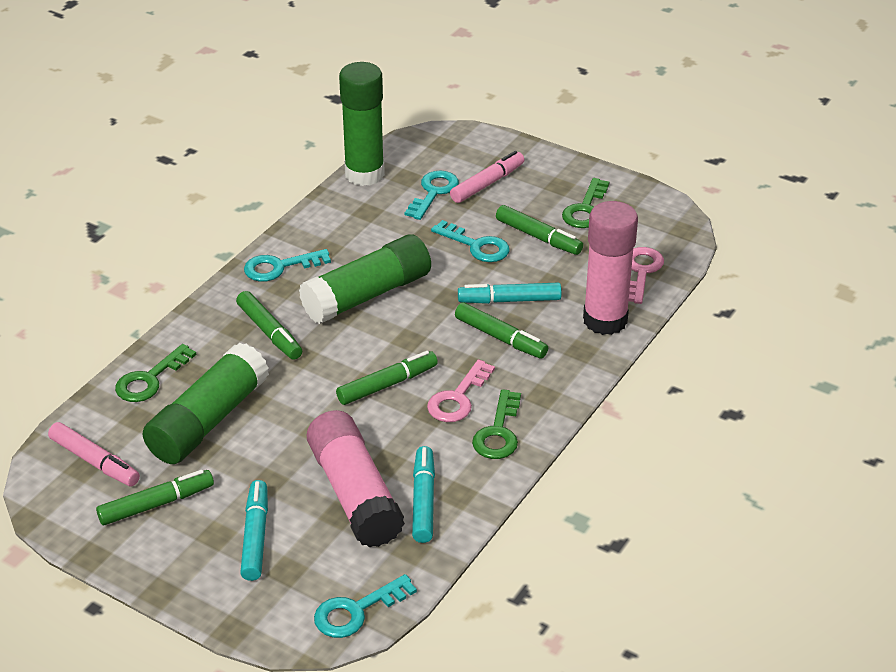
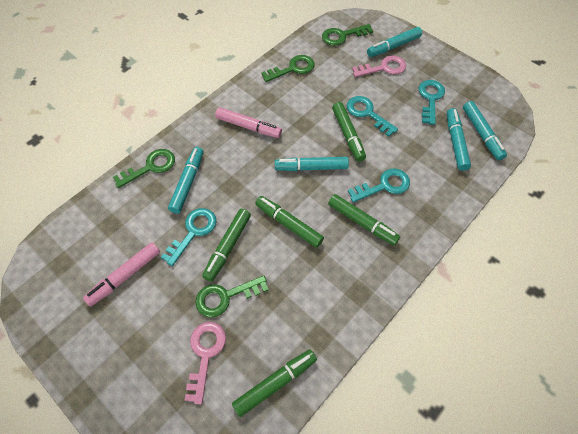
green glue stick: 3 -> 0
green key: 3 -> 4
pink glue stick: 2 -> 0
turquoise marker: 3 -> 5

